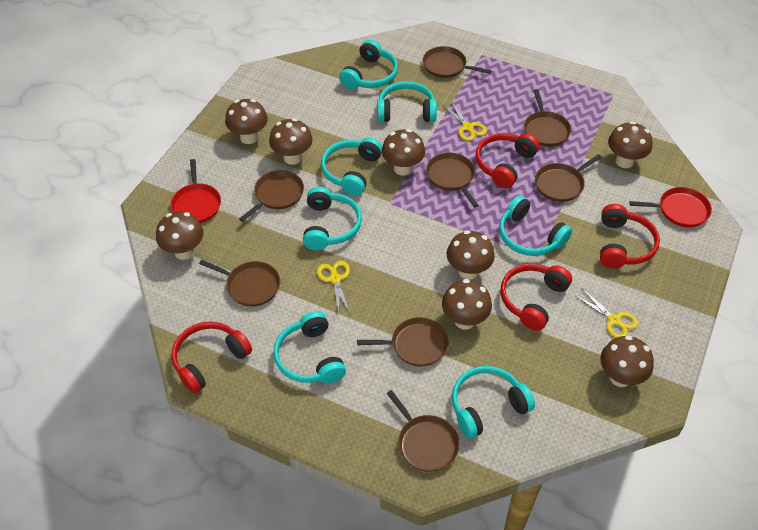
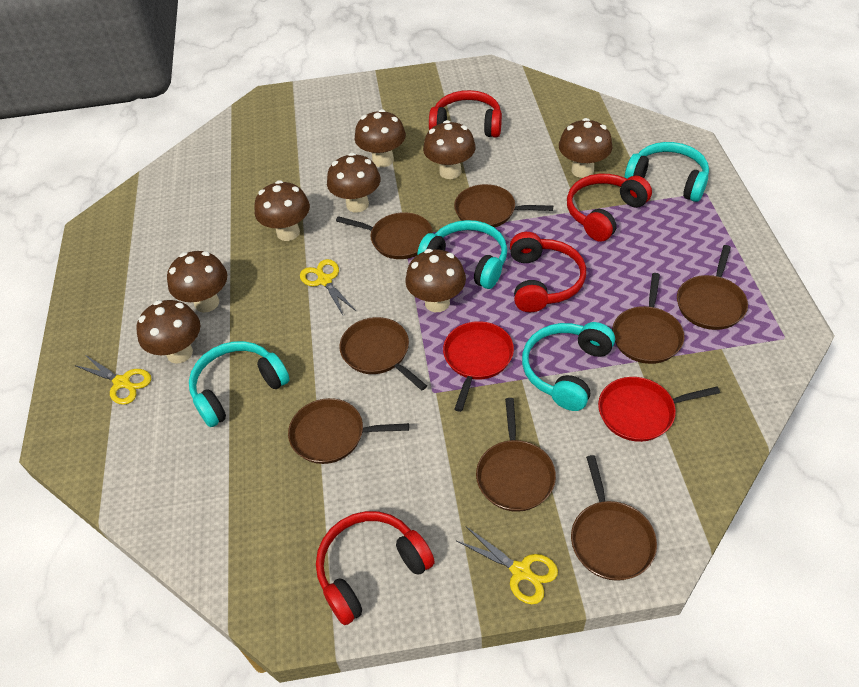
turquoise headphones: 7 -> 4

